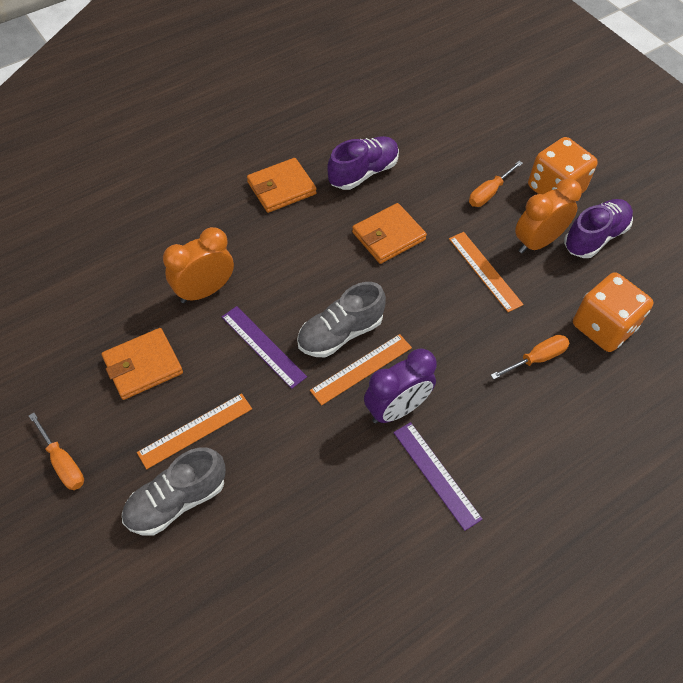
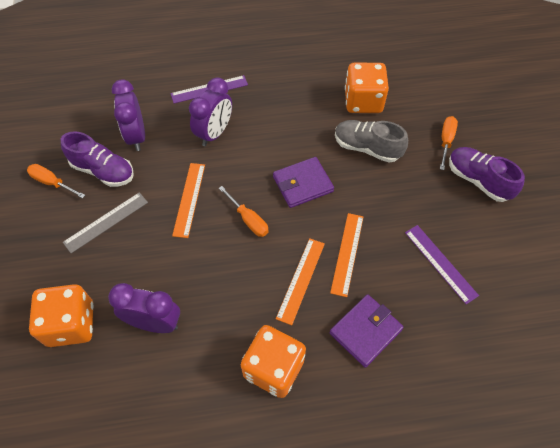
grey ruler: 0 -> 1
grey shoe: 2 -> 1
orange clock: 2 -> 0
orange dice: 2 -> 3
orange wallet: 3 -> 0
purple clock: 1 -> 3
purple wallet: 0 -> 2

